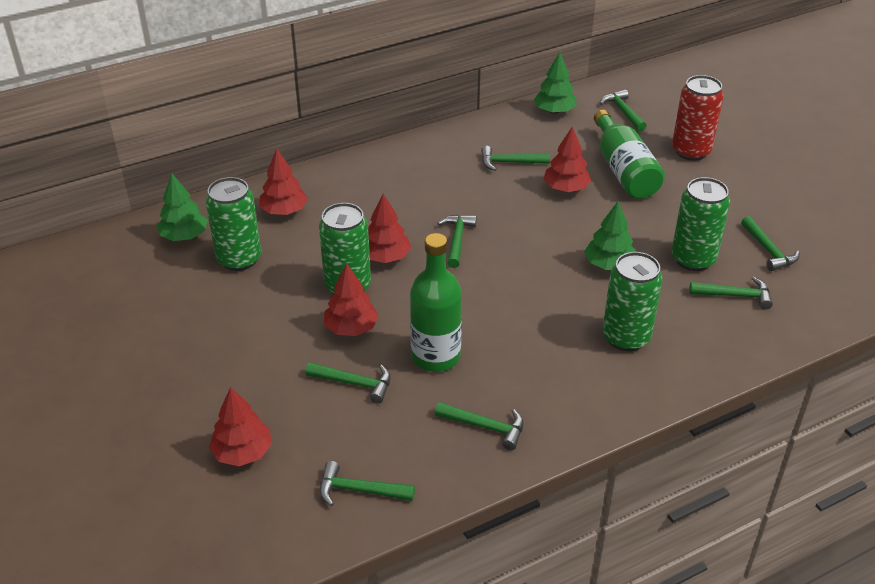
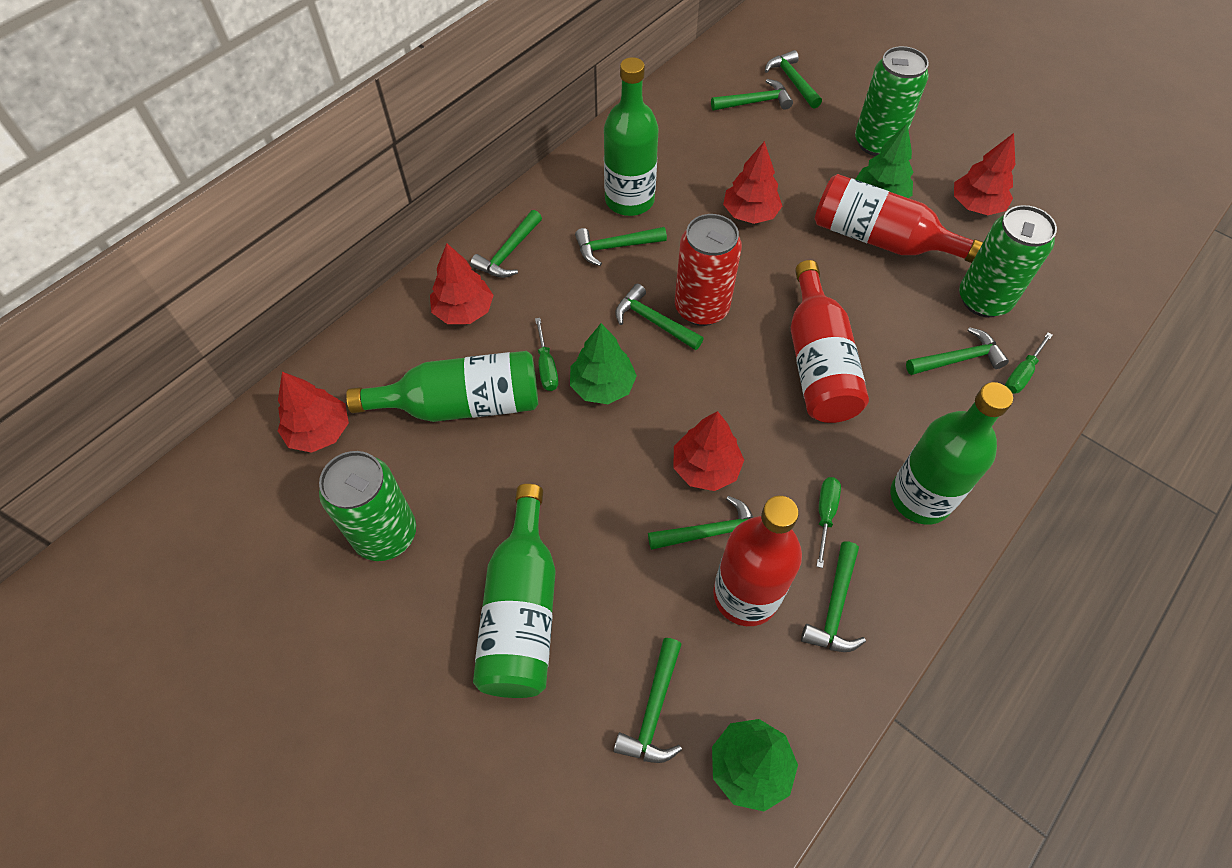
green bottle: 2 -> 4
green can: 4 -> 3
green hammer: 8 -> 9
green screwdriver: 0 -> 3
red bottle: 0 -> 3

